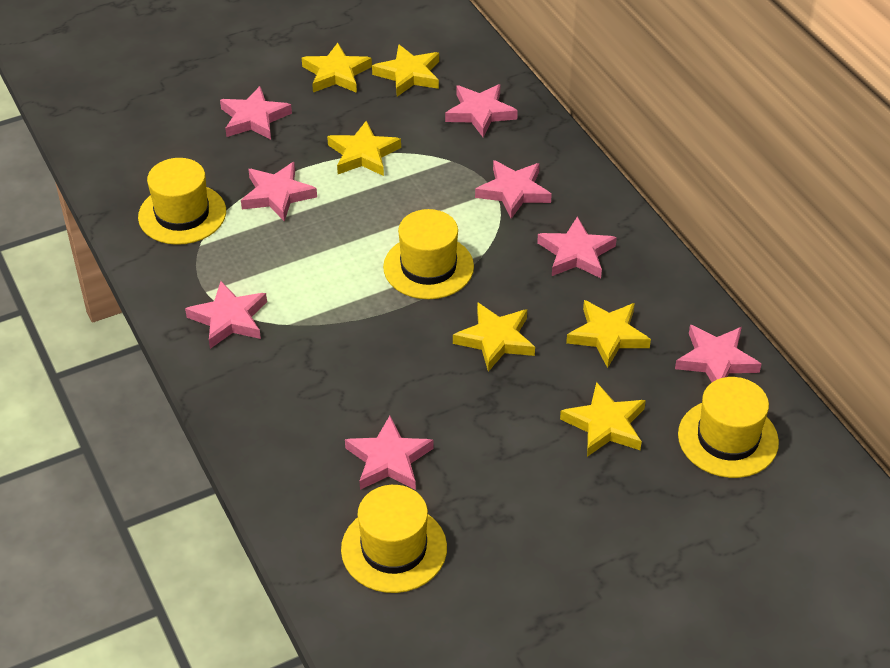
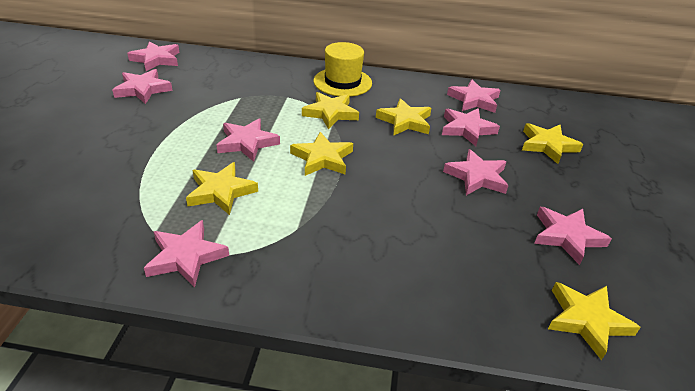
yellow hat: 4 -> 1

